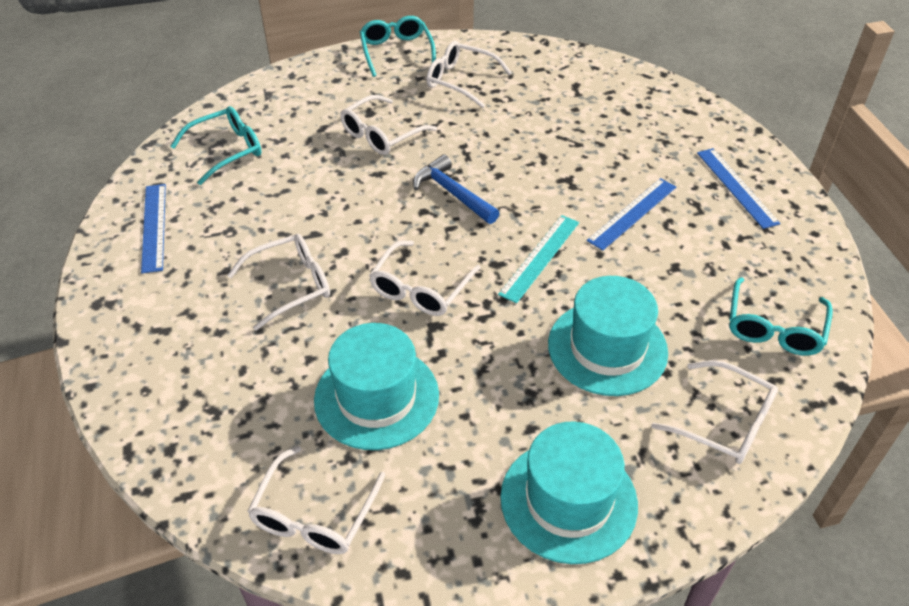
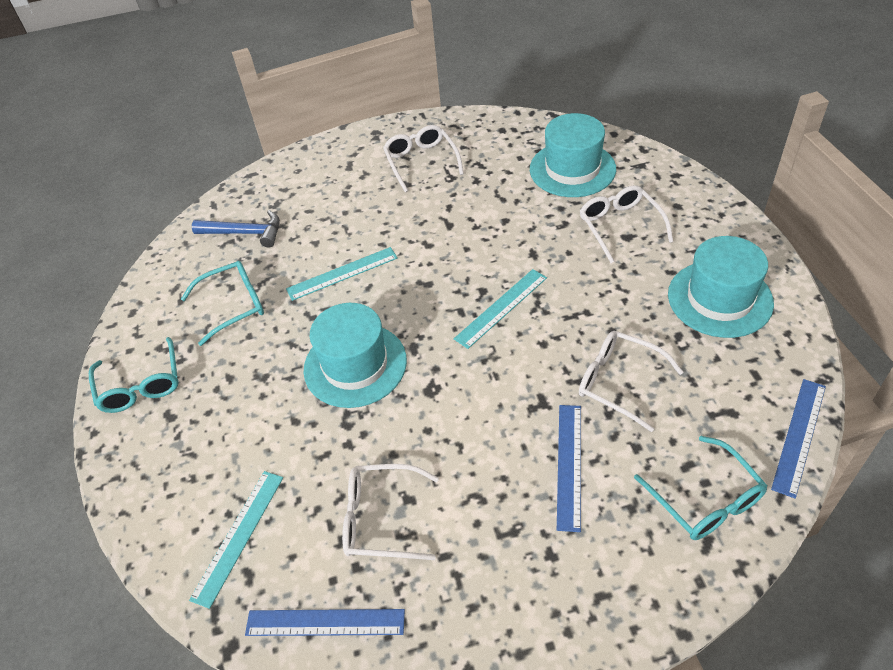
turquoise ruler: 1 -> 3
white glasses: 6 -> 4

